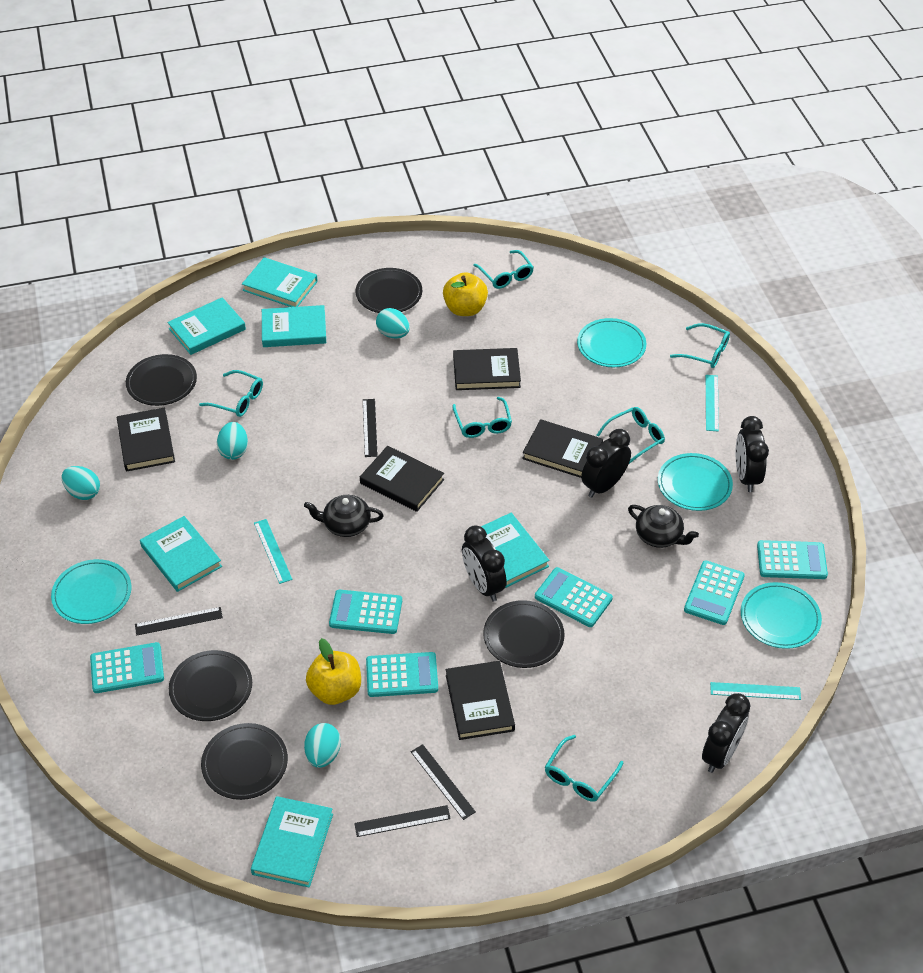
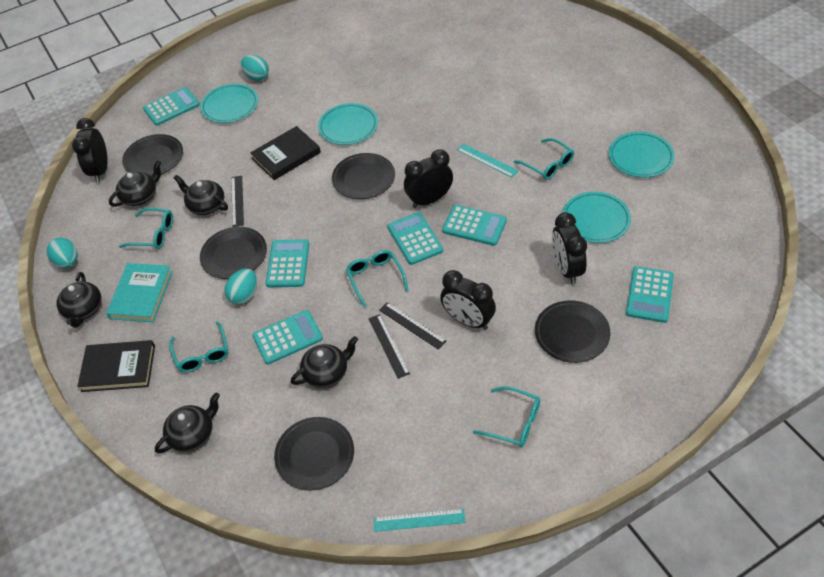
black book: 5 -> 2
black ruler: 4 -> 3
black teapot: 2 -> 5
turquoise book: 6 -> 1
turquoise egg: 4 -> 3
turquoise glasses: 6 -> 5
turquoise ruler: 3 -> 2
yellow apple: 2 -> 0

